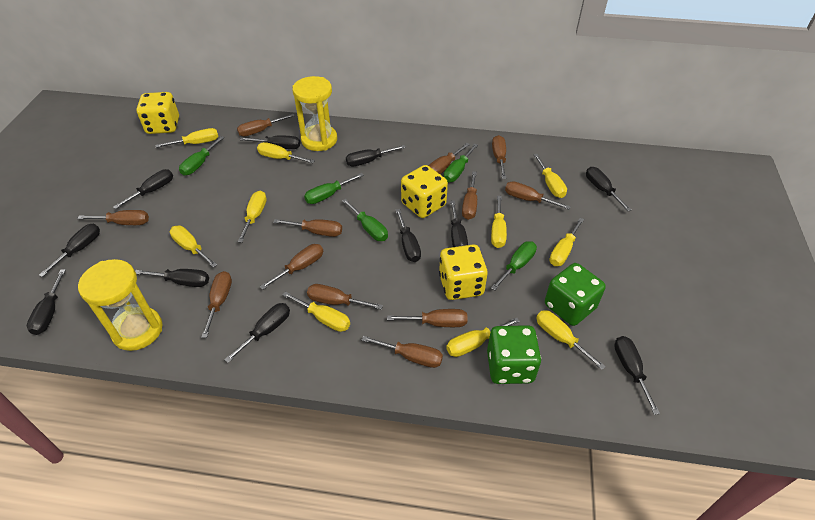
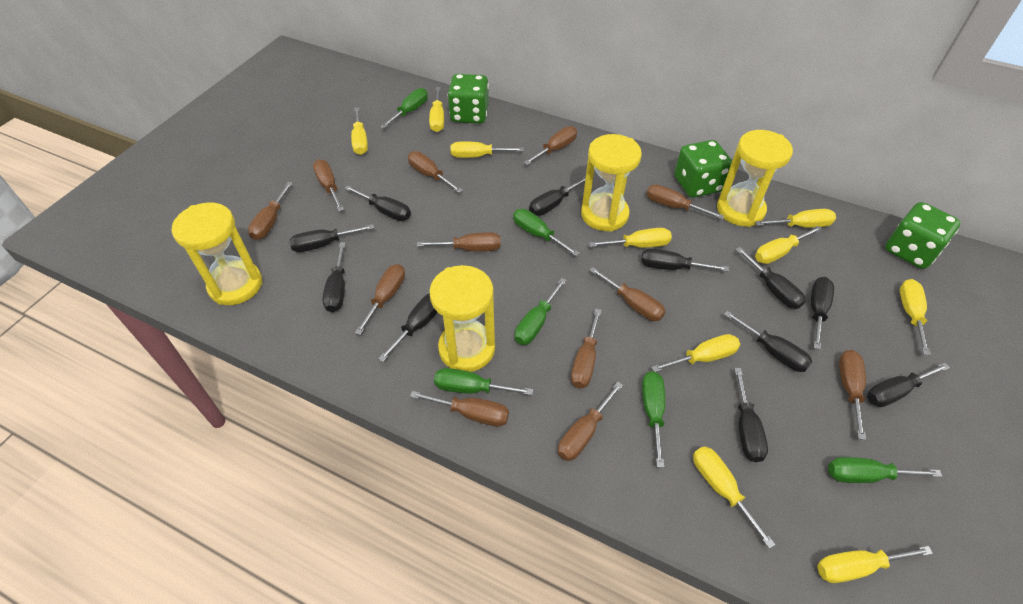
green dice: 2 -> 3
green screwdriver: 5 -> 6
yellow dice: 3 -> 0
yellow hourglass: 2 -> 4

